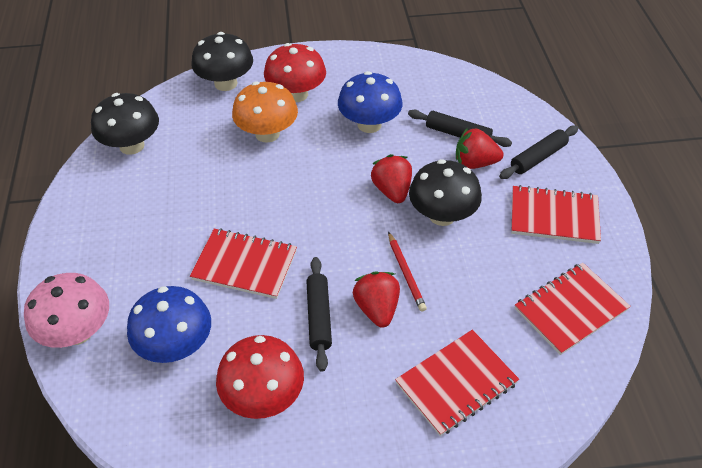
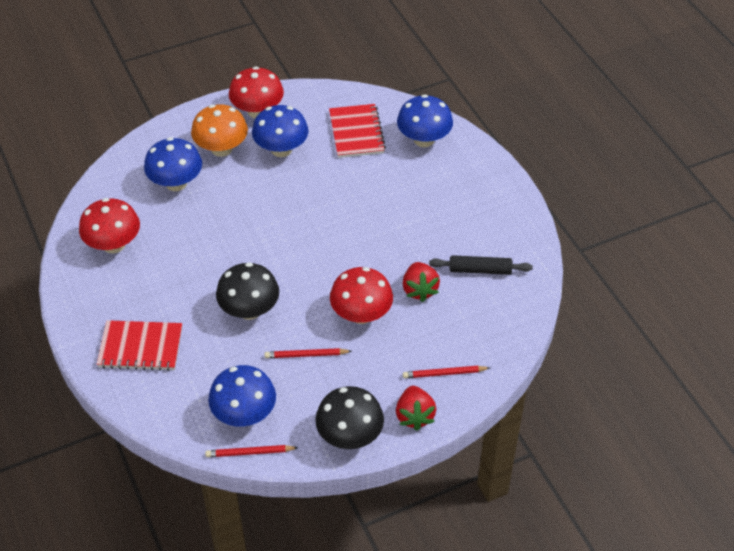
black mushroom: 3 -> 2
black rolling pin: 3 -> 1
blue mushroom: 2 -> 4
pink mushroom: 1 -> 0
red mushroom: 2 -> 3
red notebook: 4 -> 2
red pencil: 1 -> 3
red strawberry: 3 -> 2

